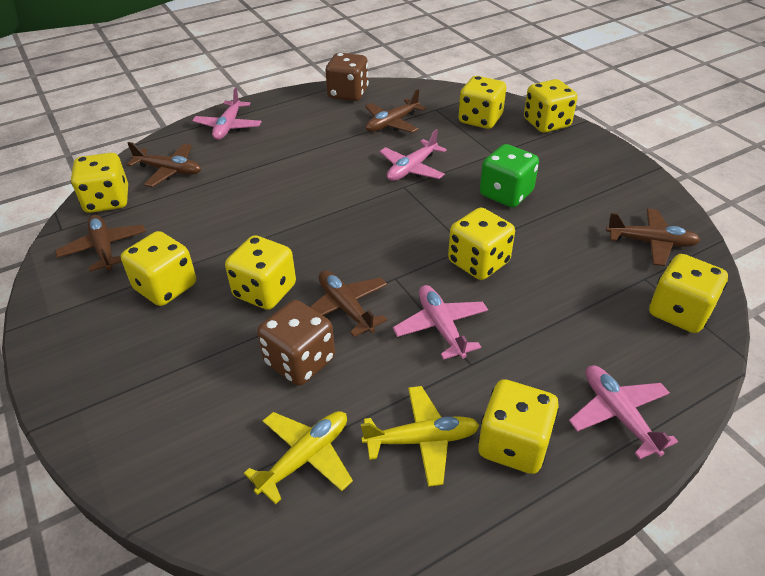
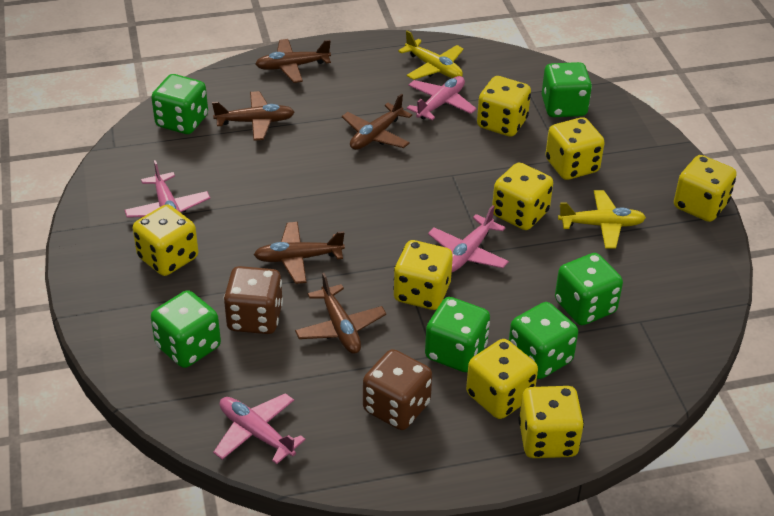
green dice: 1 -> 6

